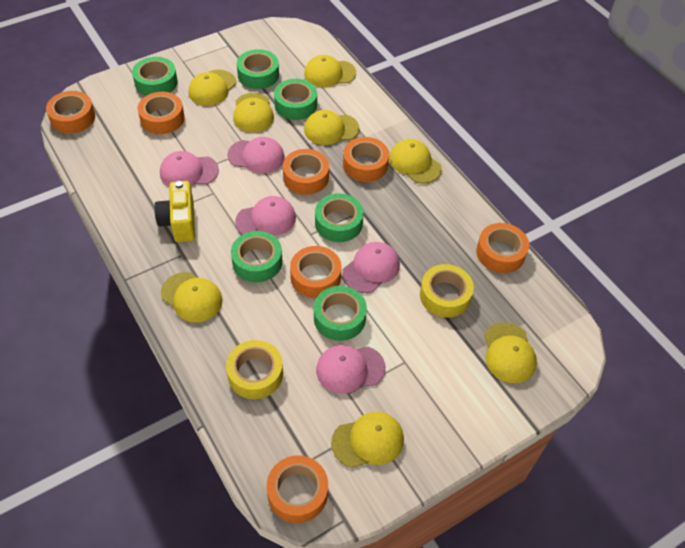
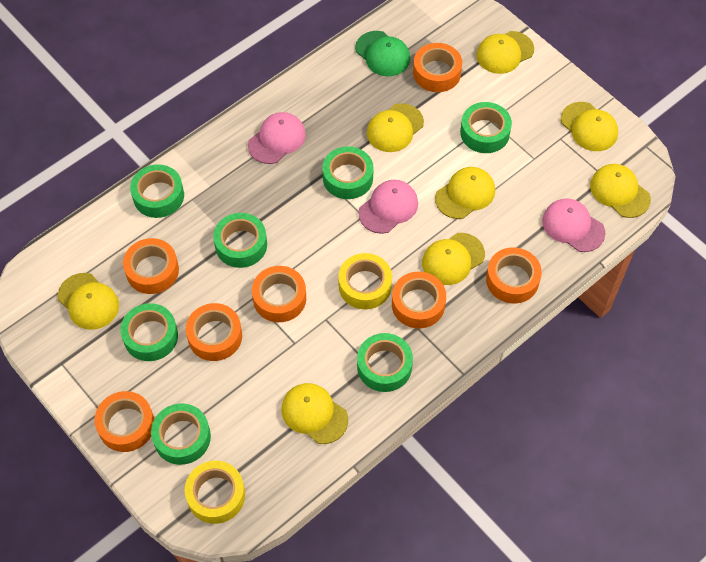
green cap: 0 -> 1
green tape: 6 -> 7
pink cap: 5 -> 3
yellow camera: 1 -> 0

